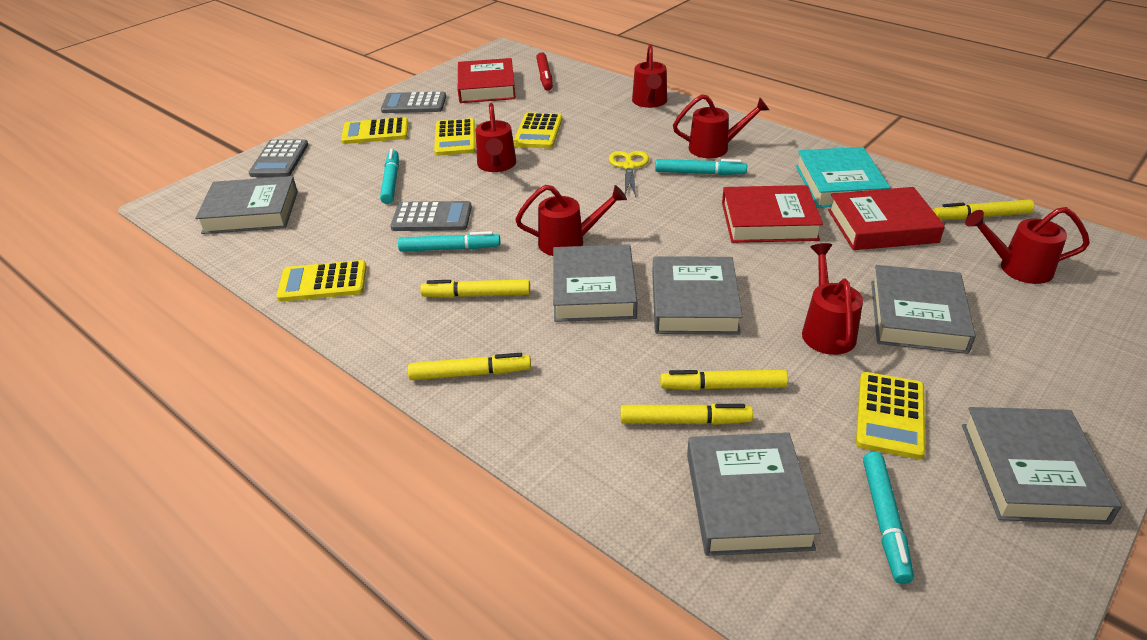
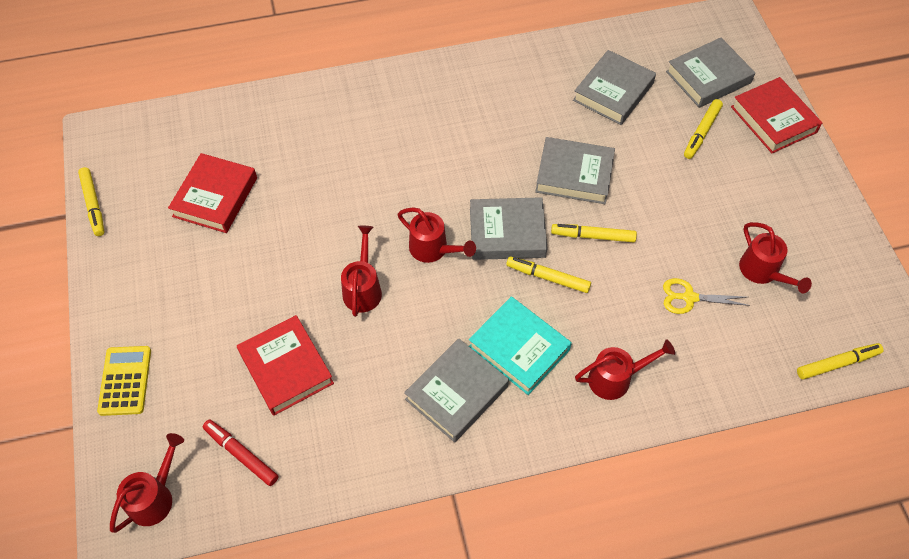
grey book: 6 -> 5
grey calculator: 3 -> 0
red watering can: 6 -> 5
turquoise marker: 4 -> 0
yellow calculator: 5 -> 1

